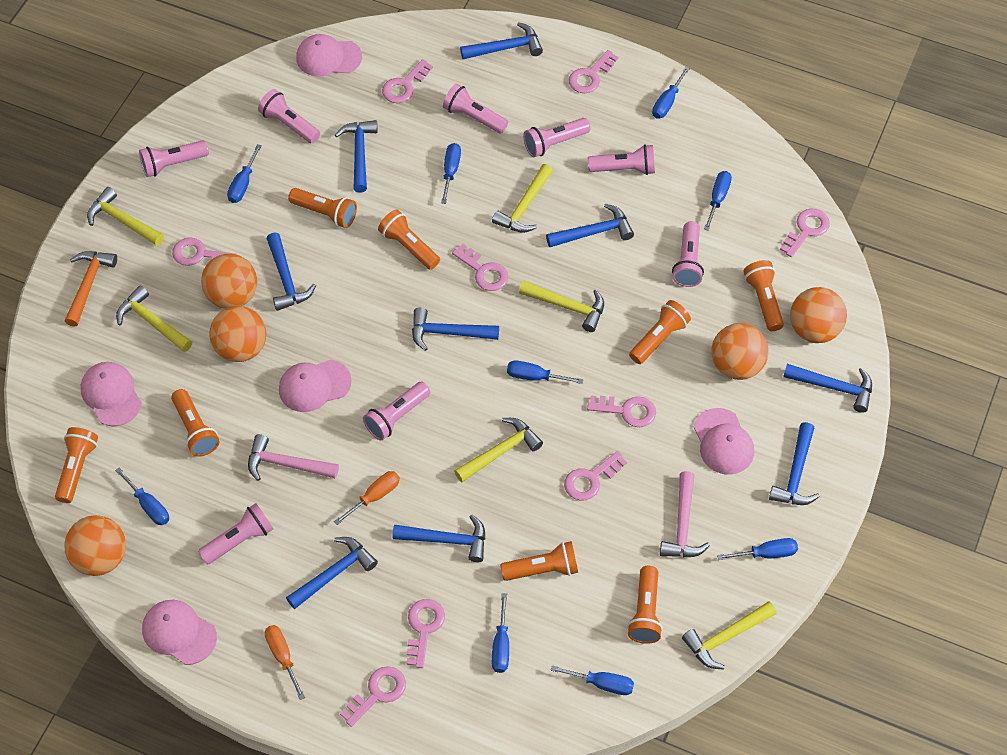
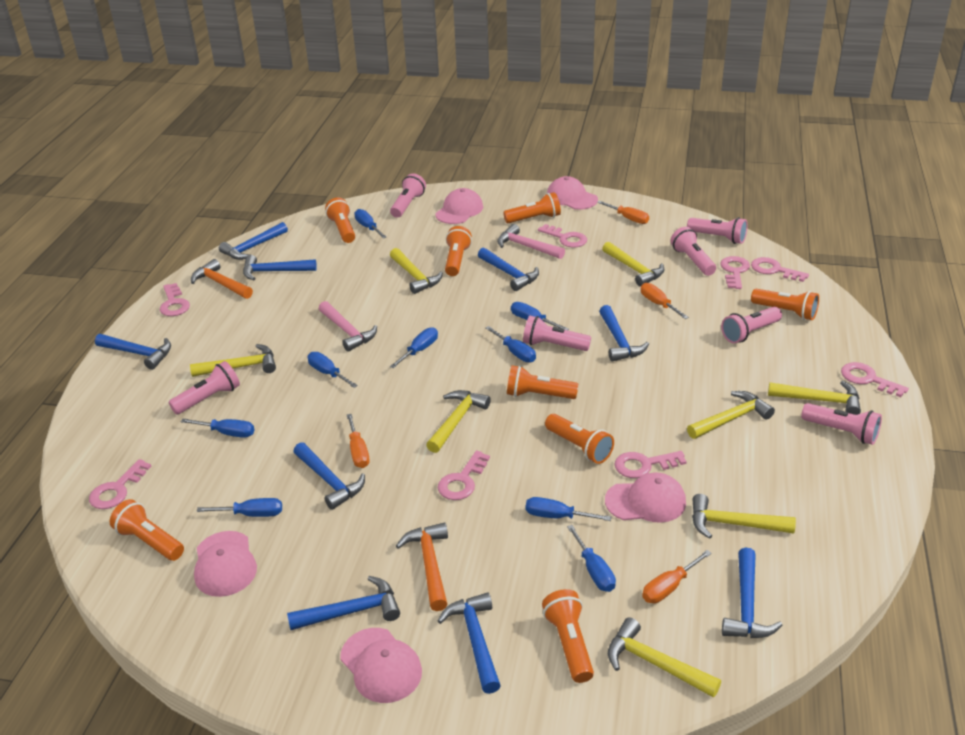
orange ball: 5 -> 0
orange hammer: 1 -> 2
orange screwdriver: 2 -> 4
pink flashlight: 8 -> 7
pink key: 9 -> 8
yellow hammer: 6 -> 8

